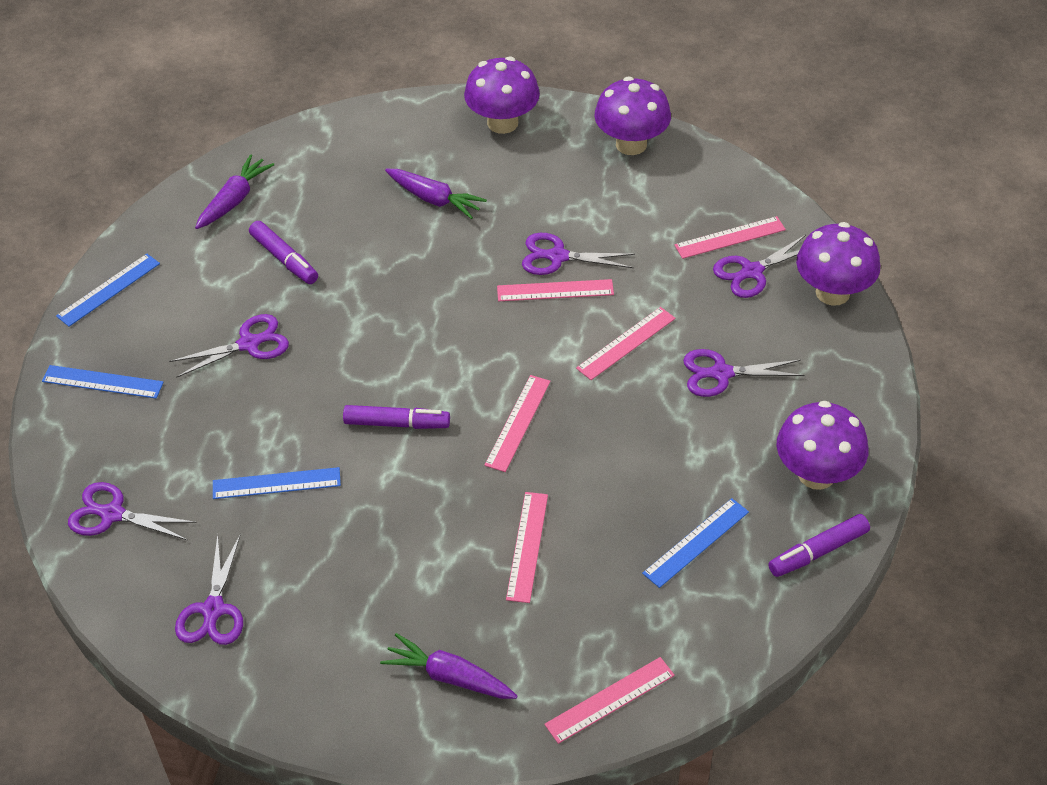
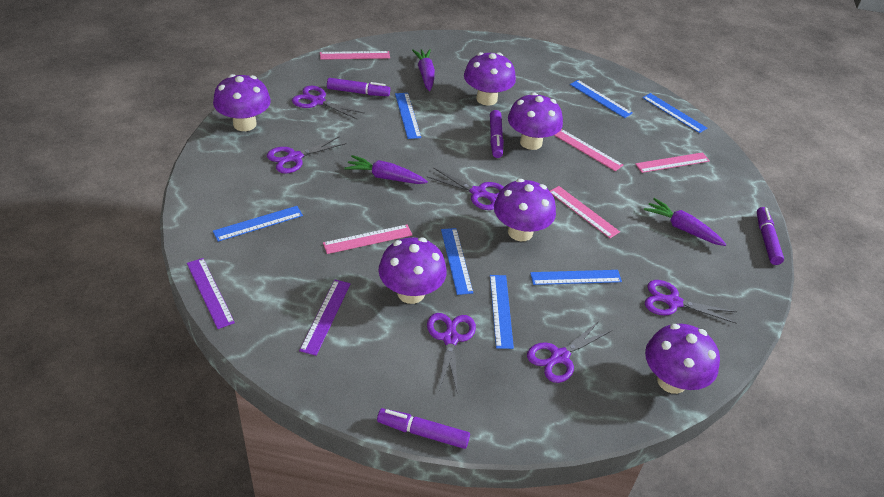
blue ruler: 4 -> 7
pink ruler: 6 -> 5
purple marker: 3 -> 4
purple mushroom: 4 -> 6
purple ruler: 0 -> 2

